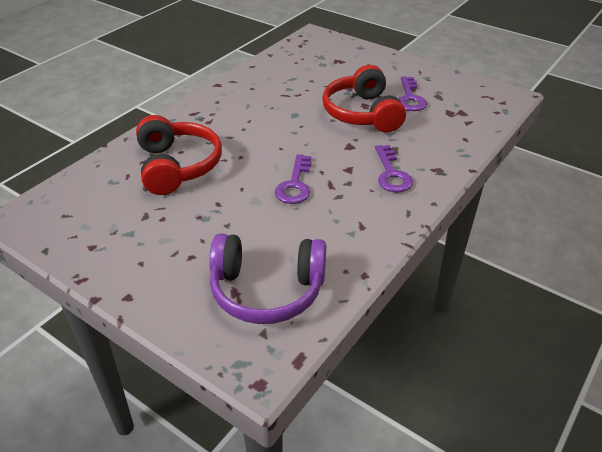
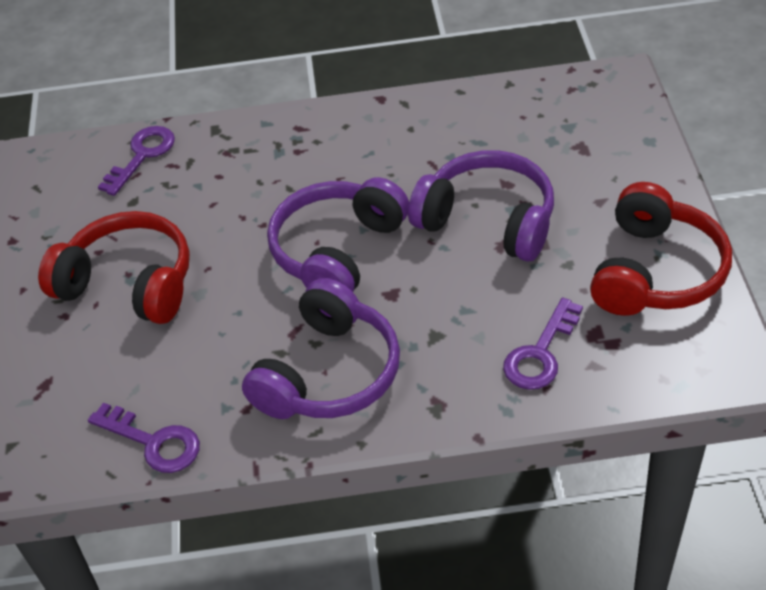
purple headphones: 1 -> 3

